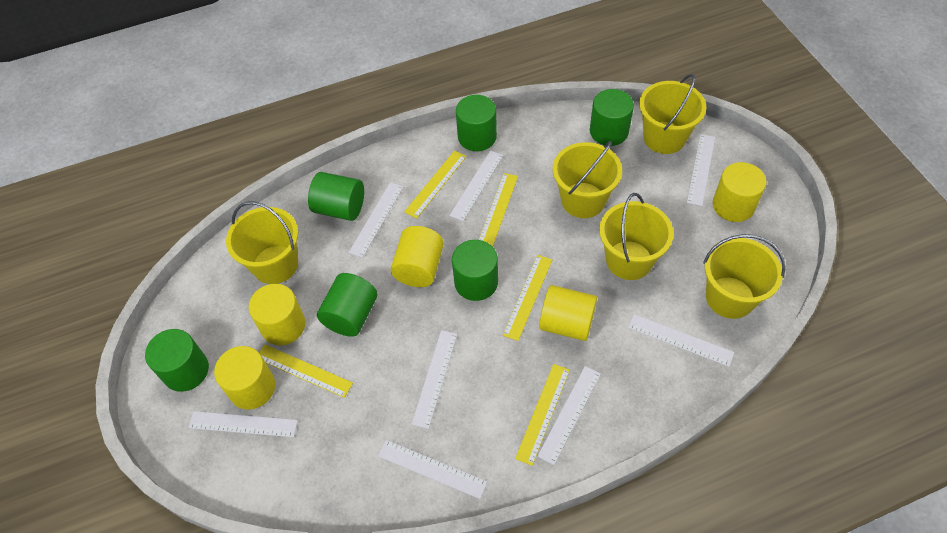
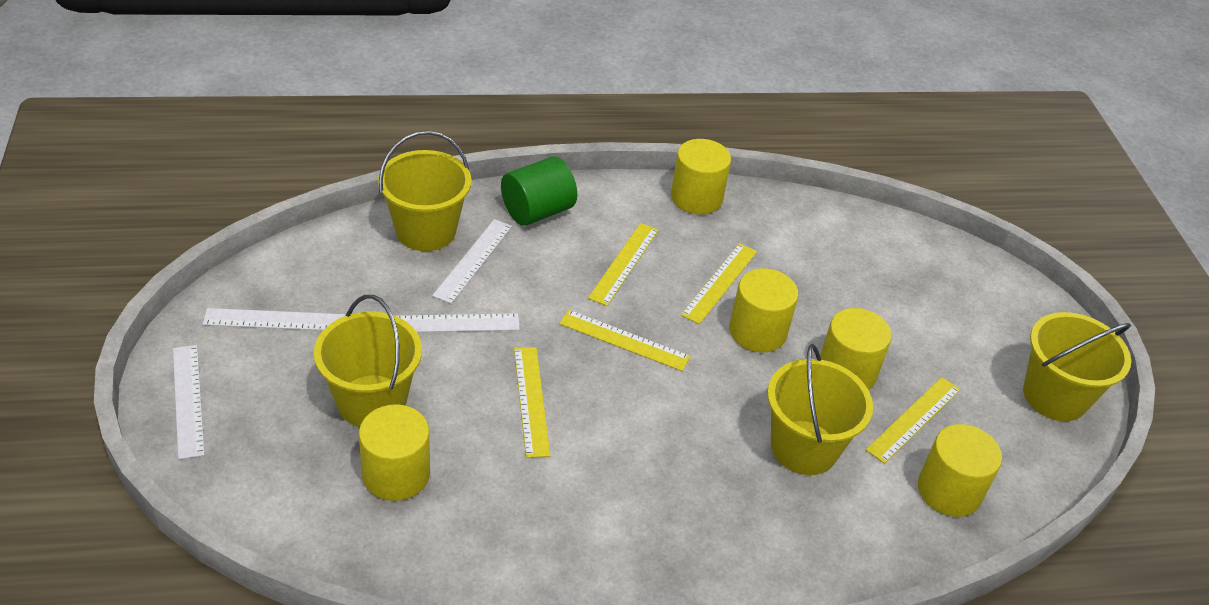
green cylinder: 6 -> 1
white ruler: 8 -> 4
yellow bucket: 5 -> 4

